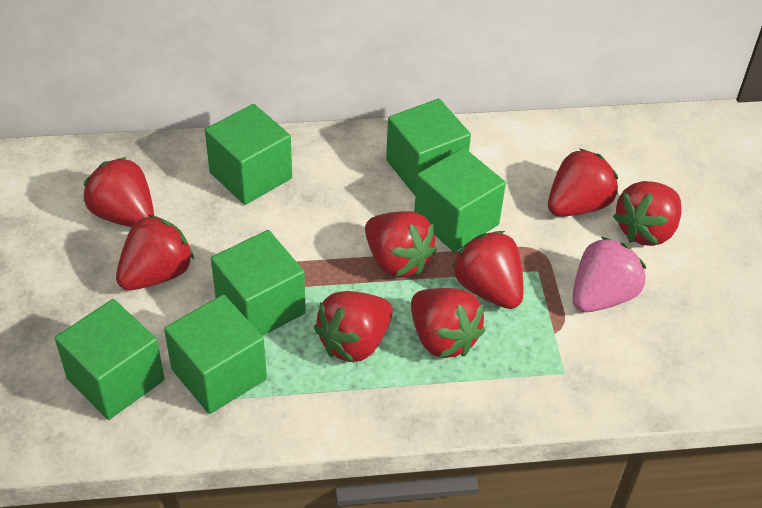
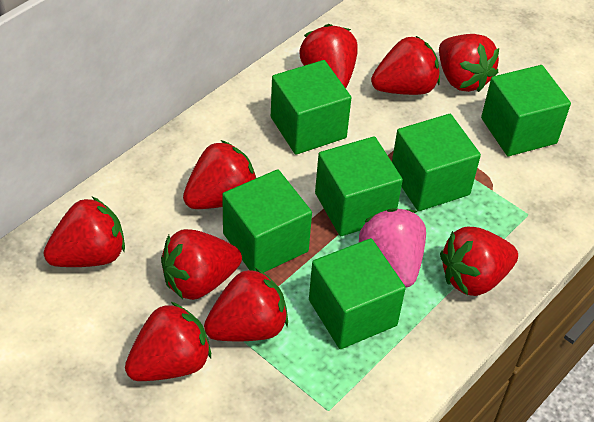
red strawberry: 8 -> 9

